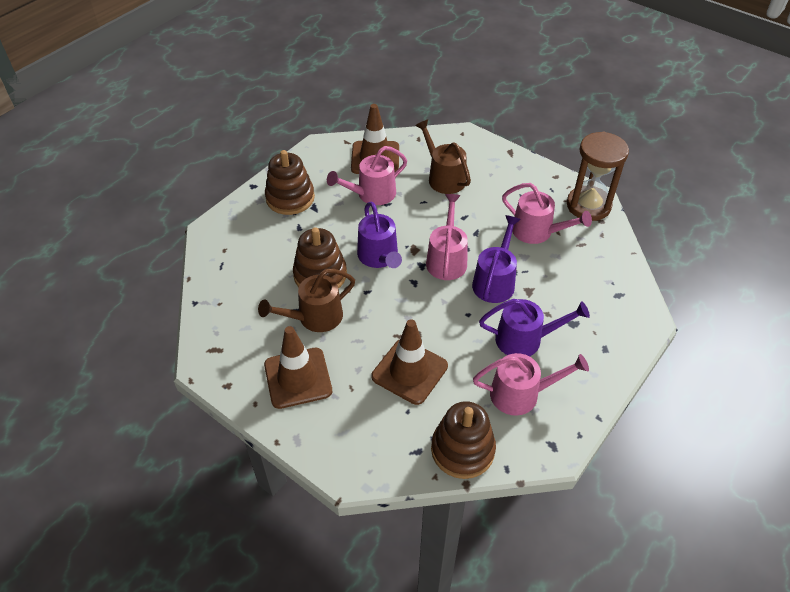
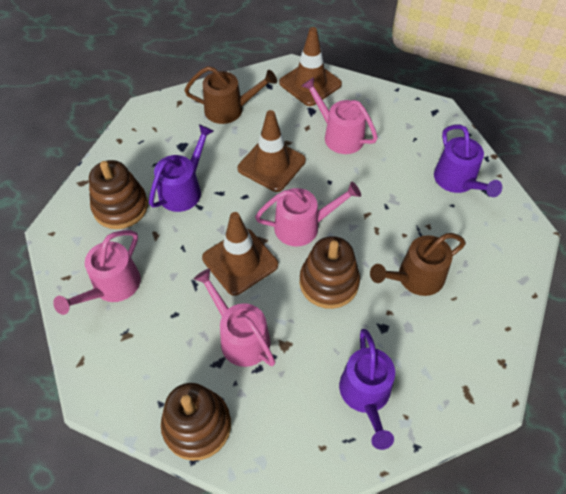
brown hourglass: 1 -> 0

